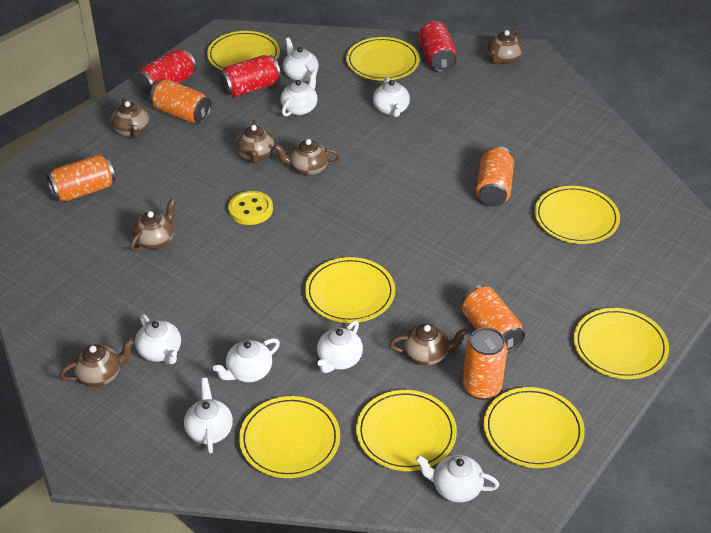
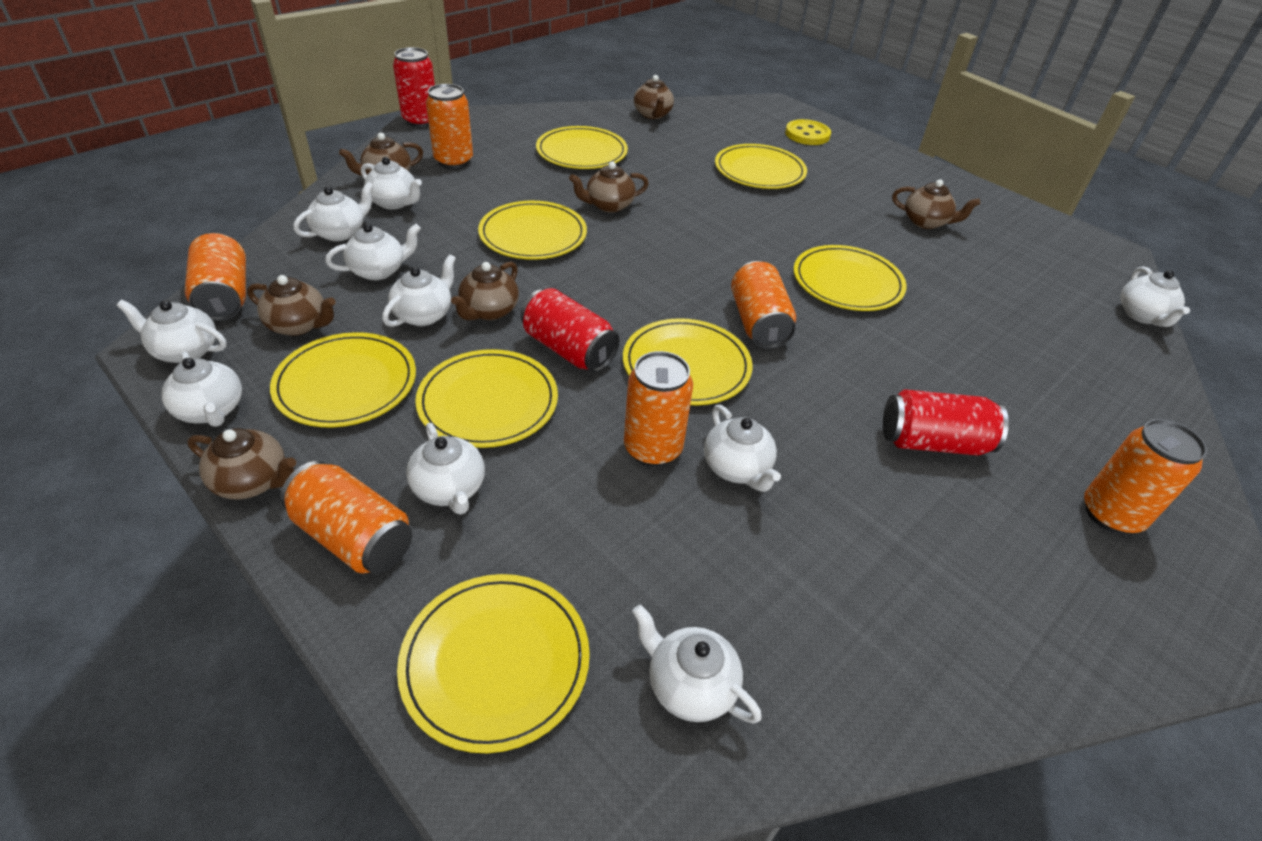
orange can: 5 -> 6
white teapot: 8 -> 10

